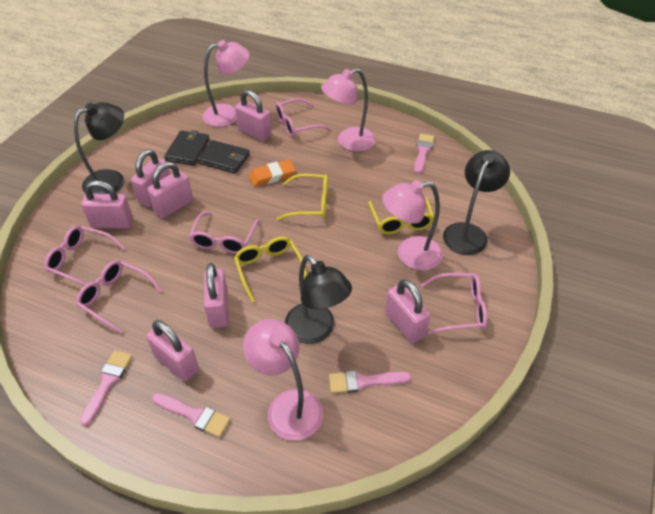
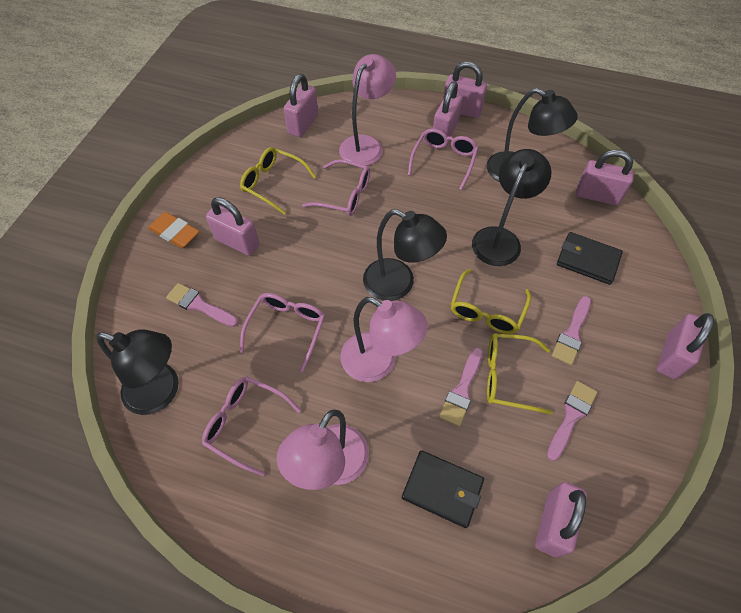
black lamp: 3 -> 4
pink glasses: 5 -> 4
pink lamp: 4 -> 3

